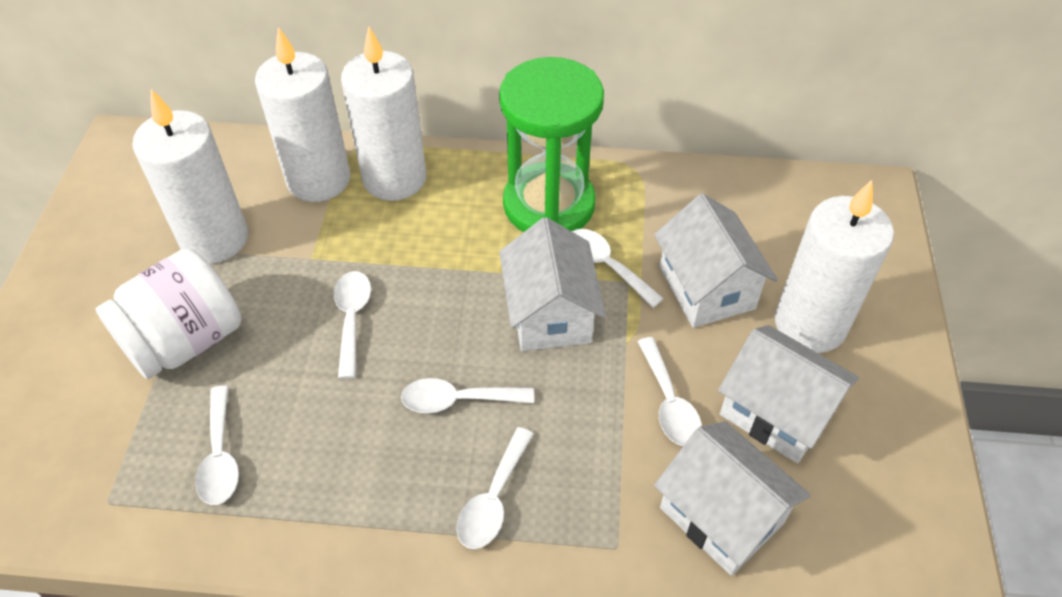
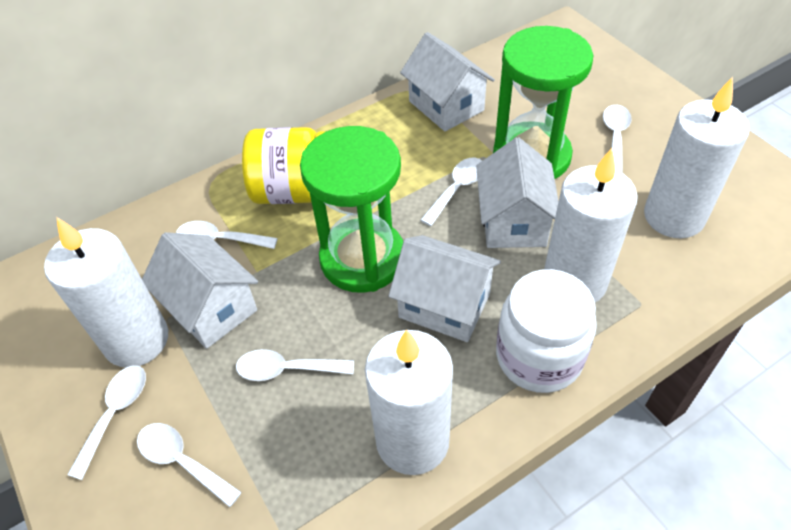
green hourglass: 1 -> 2
yellow jar: 0 -> 1

